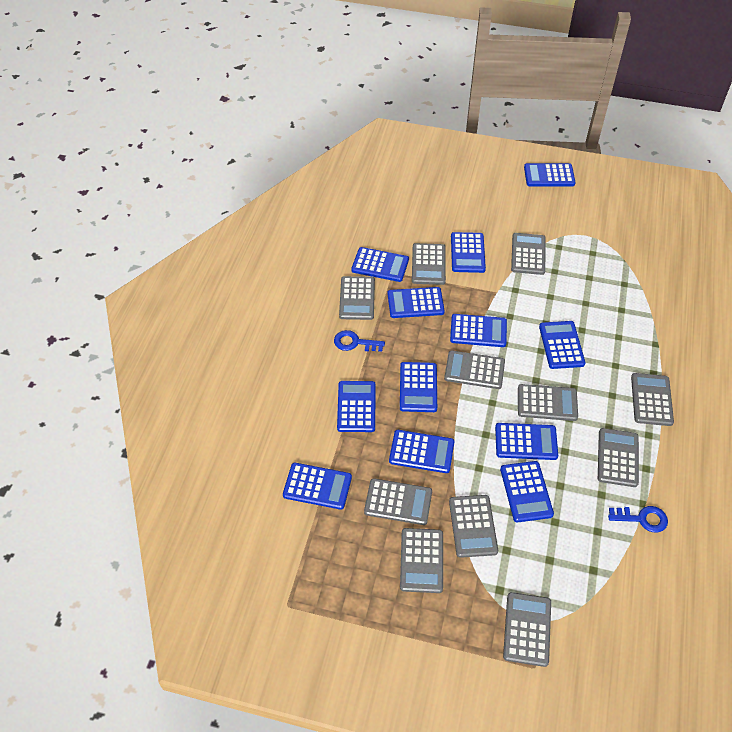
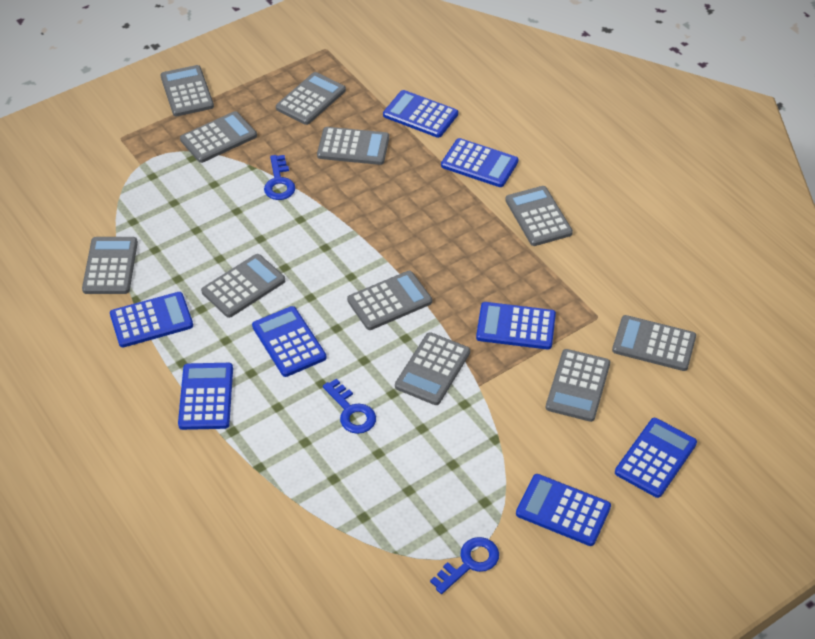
blue calculator: 12 -> 8
blue key: 2 -> 3

